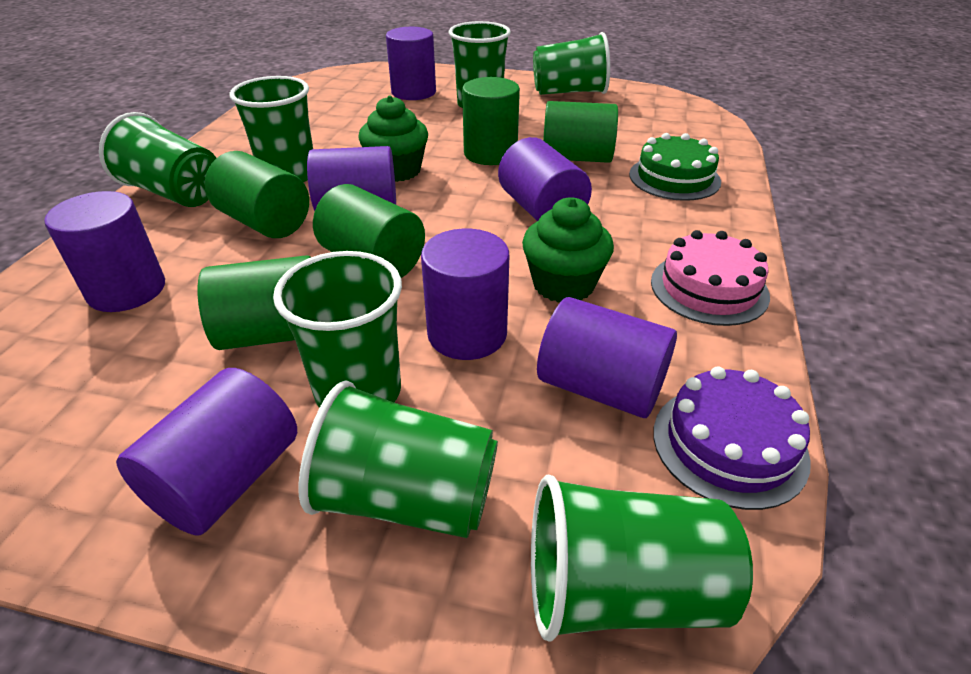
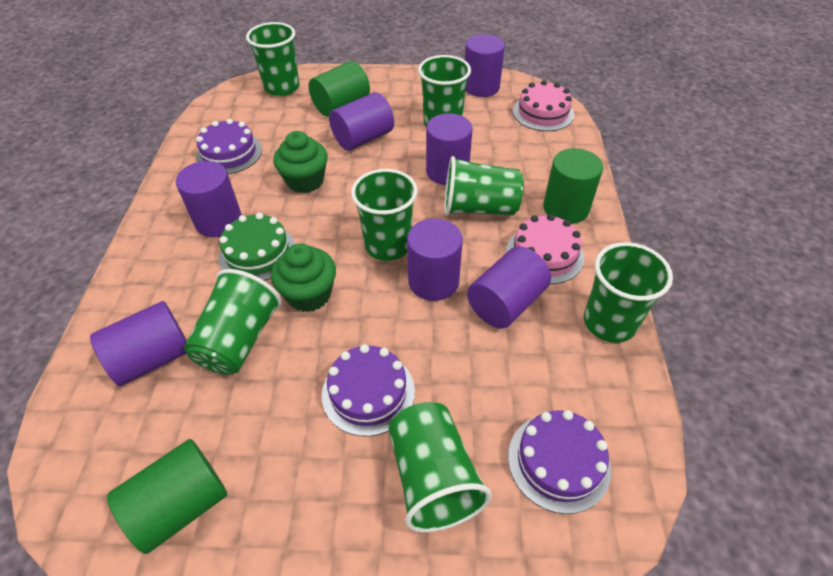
green cylinder: 5 -> 3
pink cake: 1 -> 2
purple cake: 1 -> 3

